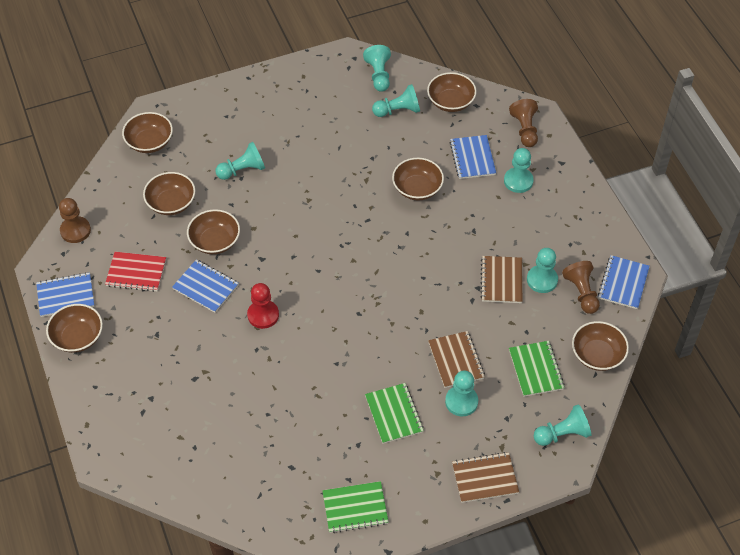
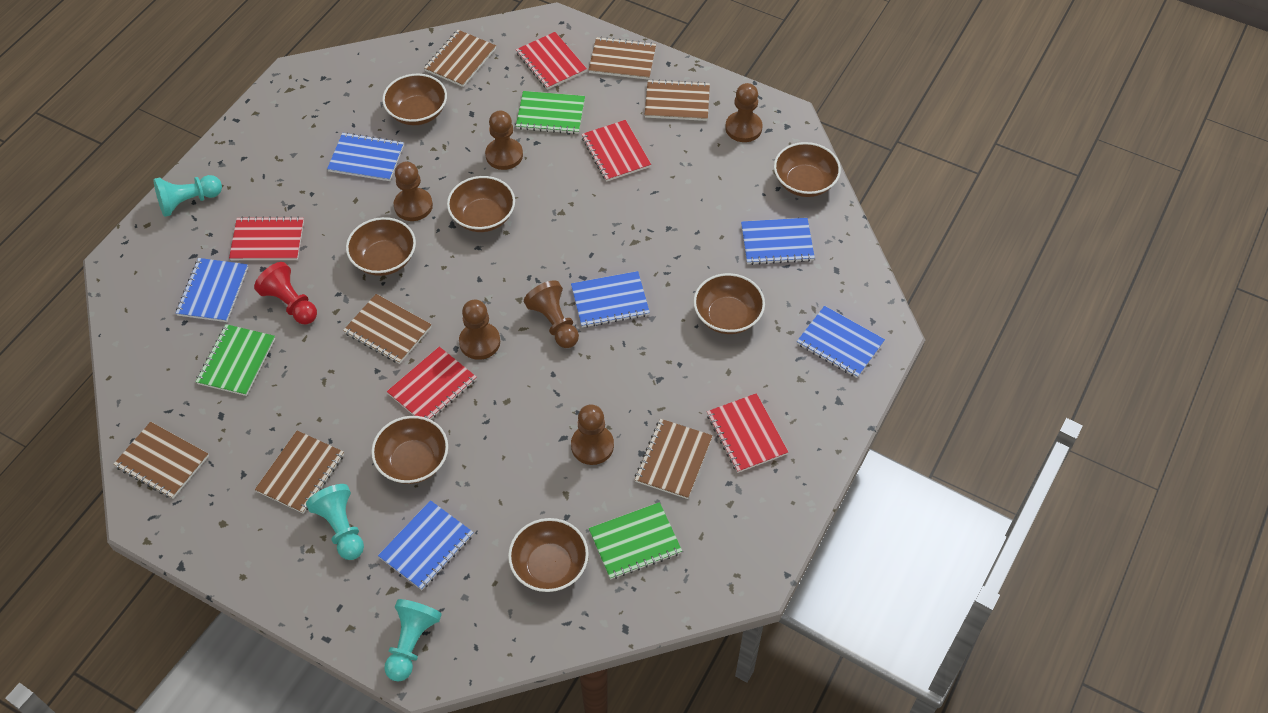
blue notebook: 4 -> 6
brown notebook: 3 -> 7
brown pawn: 3 -> 6
red notebook: 1 -> 5
turquoise pawn: 7 -> 3

